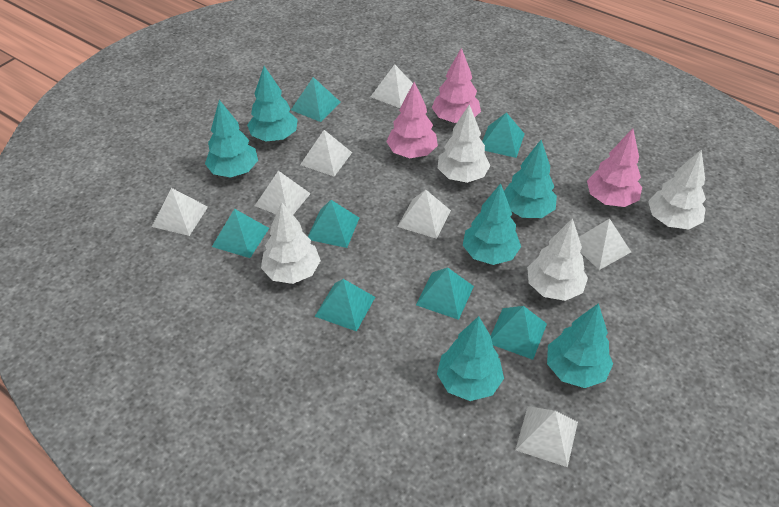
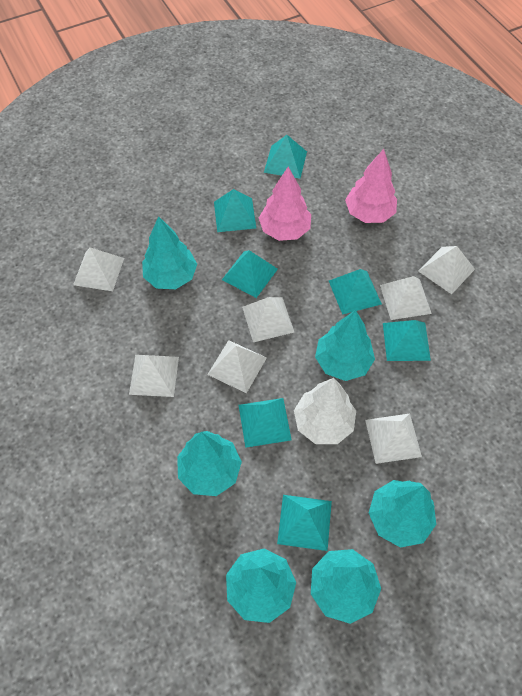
pink tree: 3 -> 2
white tree: 4 -> 1

